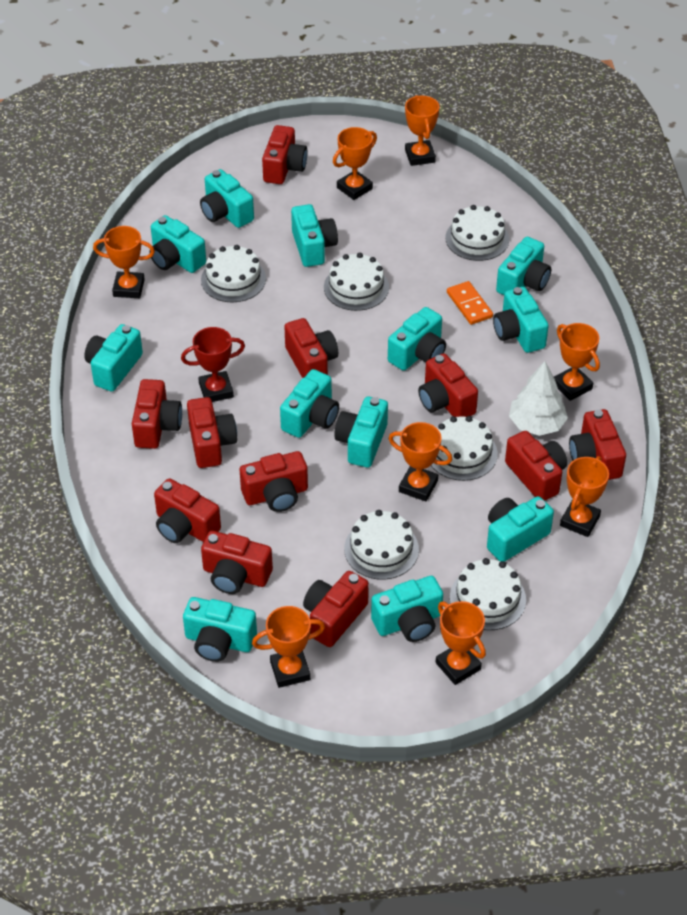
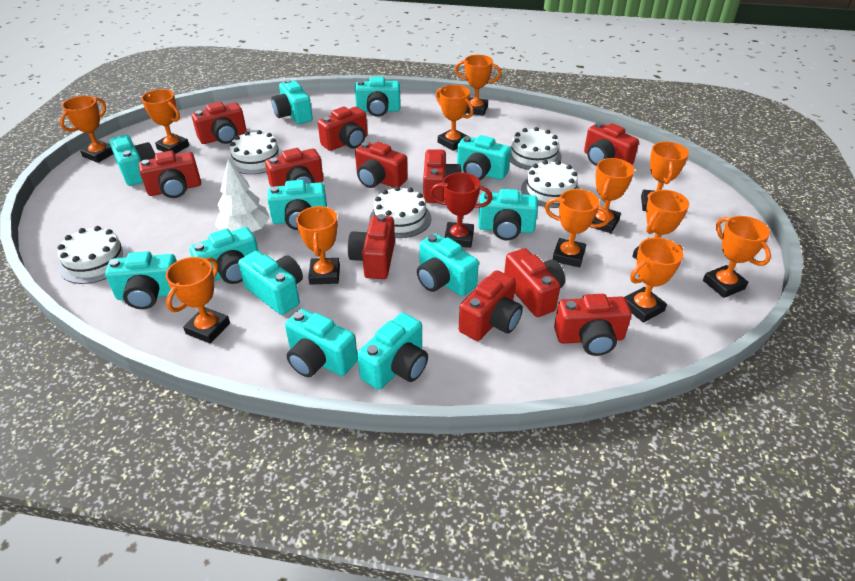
orange domino: 1 -> 0
orange trophy: 8 -> 12
white cake: 6 -> 5

